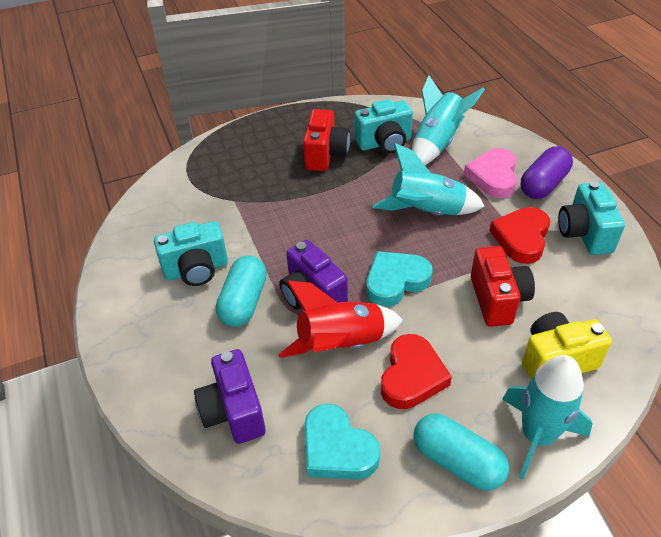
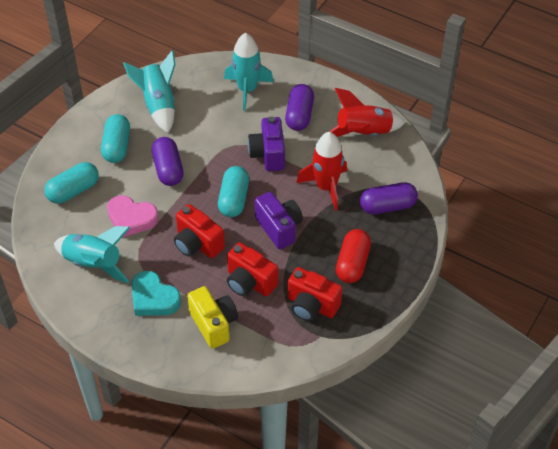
purple capsule: 1 -> 3
red camera: 2 -> 3
red capsule: 0 -> 1
red heart: 2 -> 0
red rocket: 1 -> 2
turquoise camera: 3 -> 0
turquoise capsule: 2 -> 3
turquoise heart: 2 -> 1

